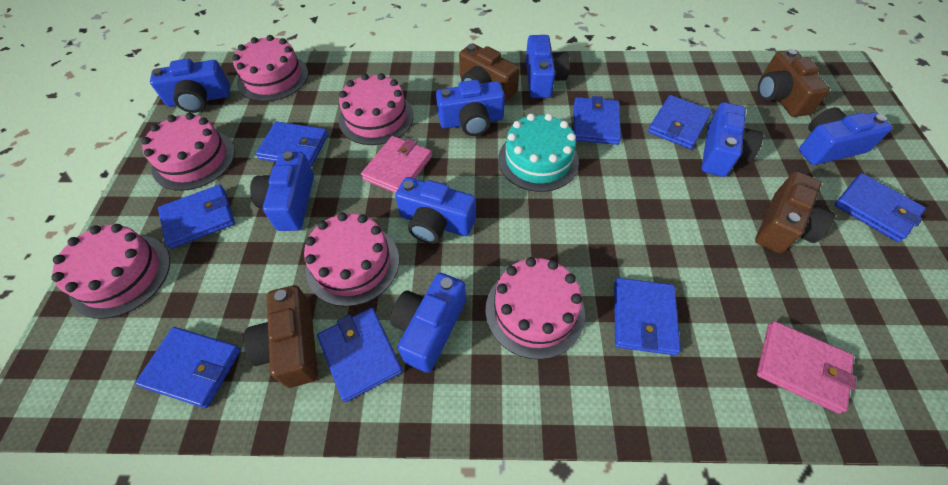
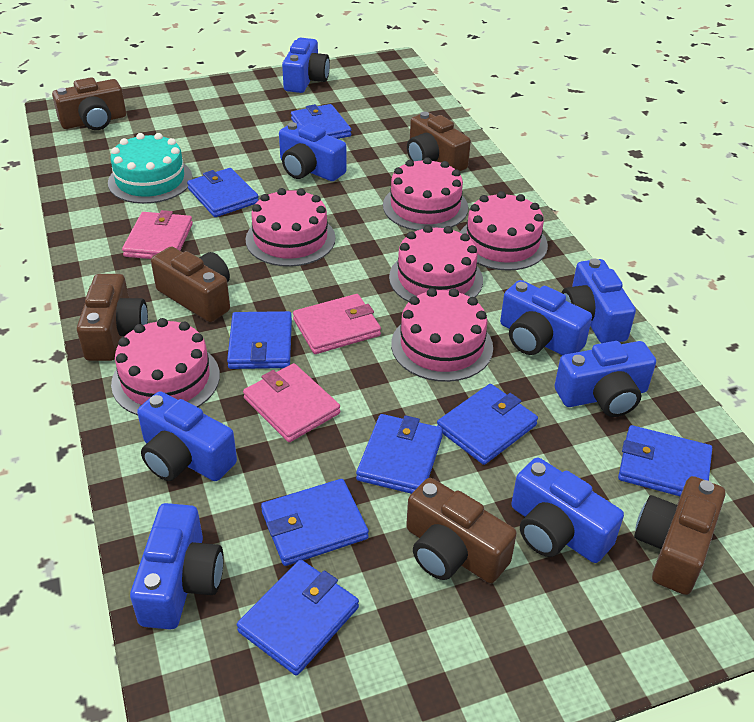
brown camera: 4 -> 6
pink wallet: 2 -> 3

